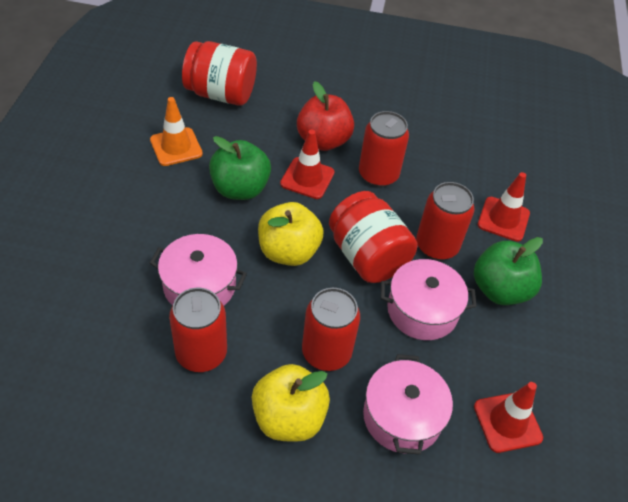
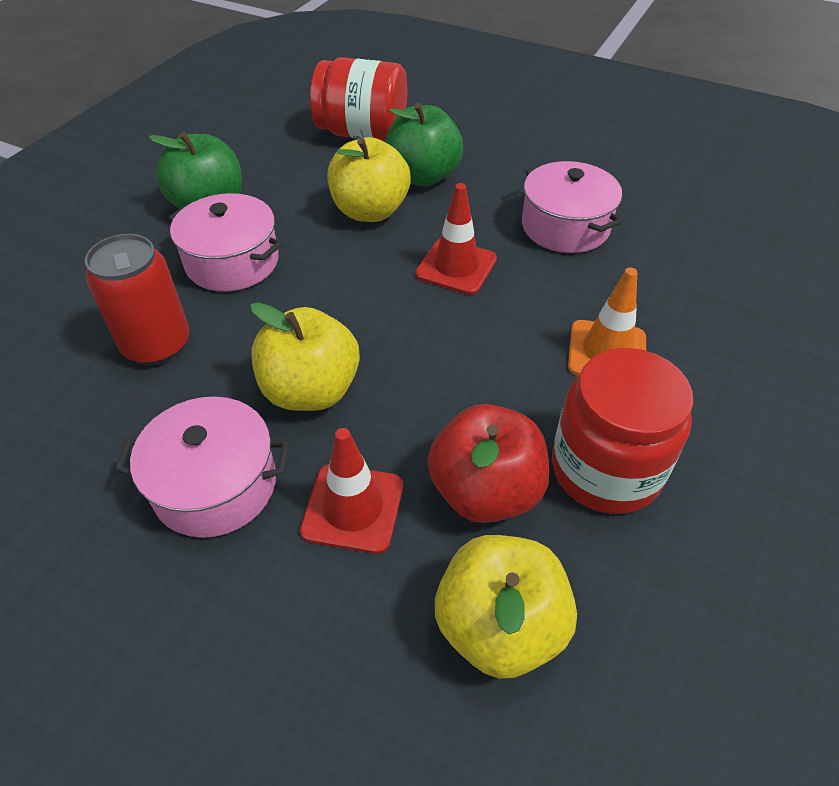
red can: 4 -> 1
red traffic cone: 3 -> 2
yellow apple: 2 -> 3

